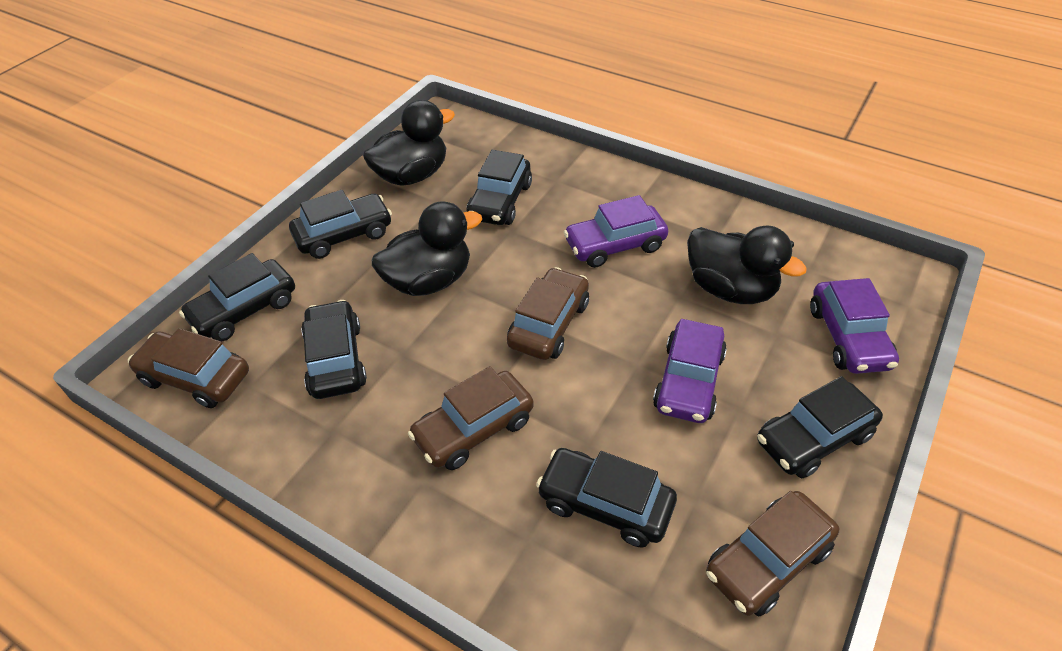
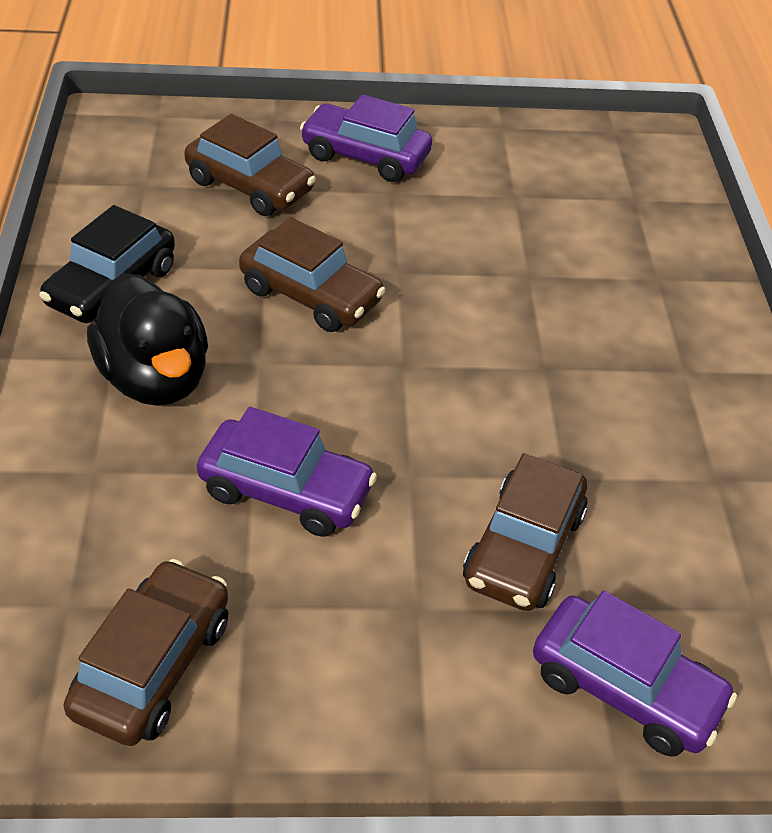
black car: 6 -> 1
black duck: 3 -> 1

